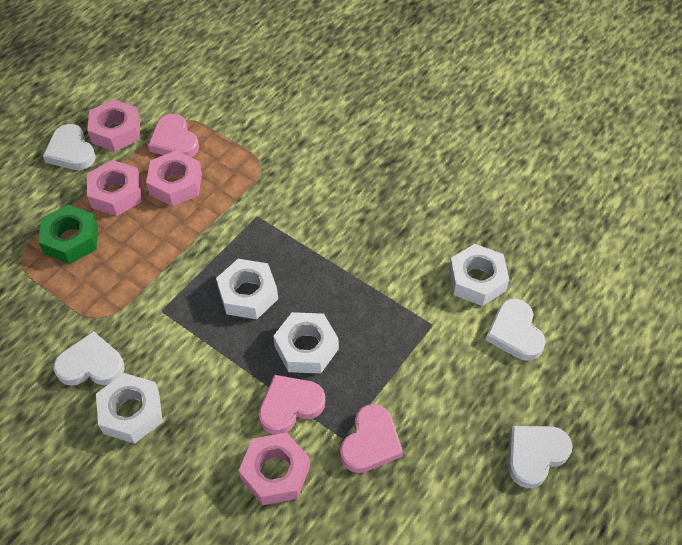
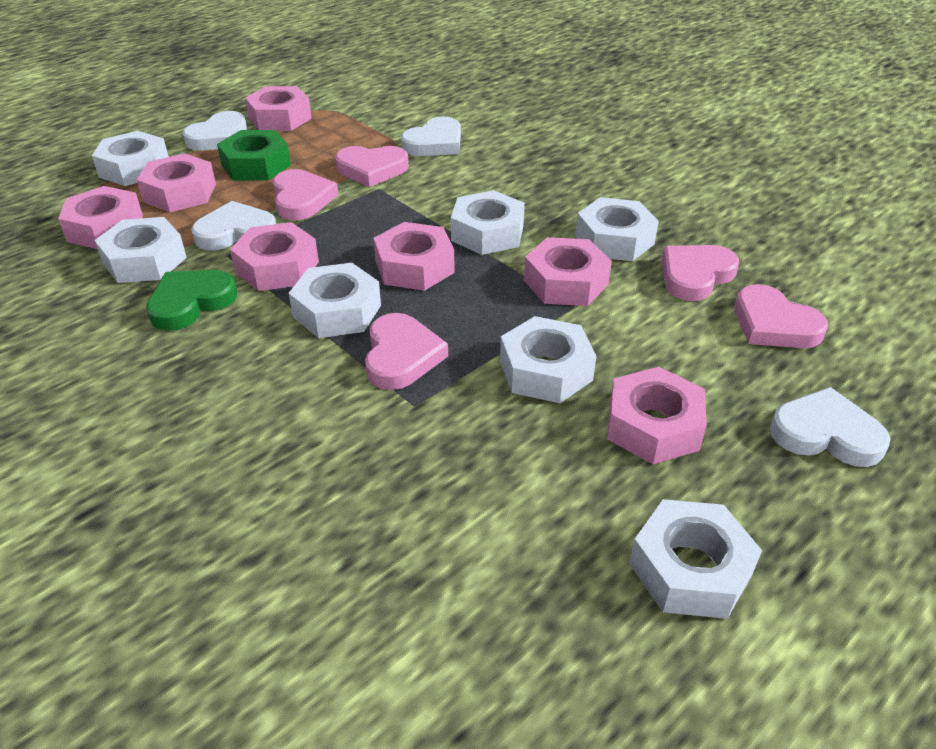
green heart: 0 -> 1
pink heart: 3 -> 5
pink nut: 4 -> 7
white nut: 4 -> 7

